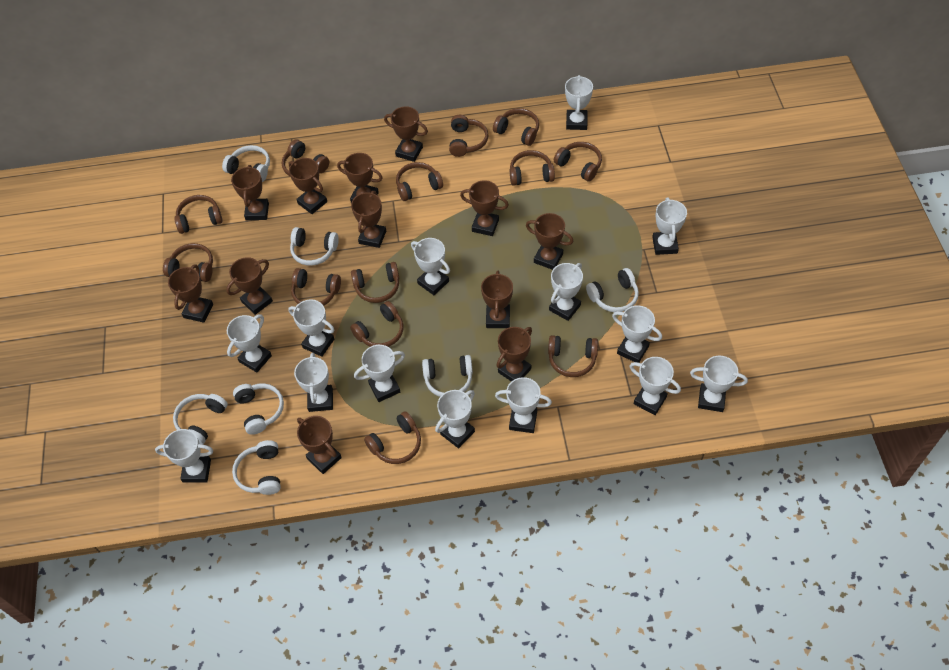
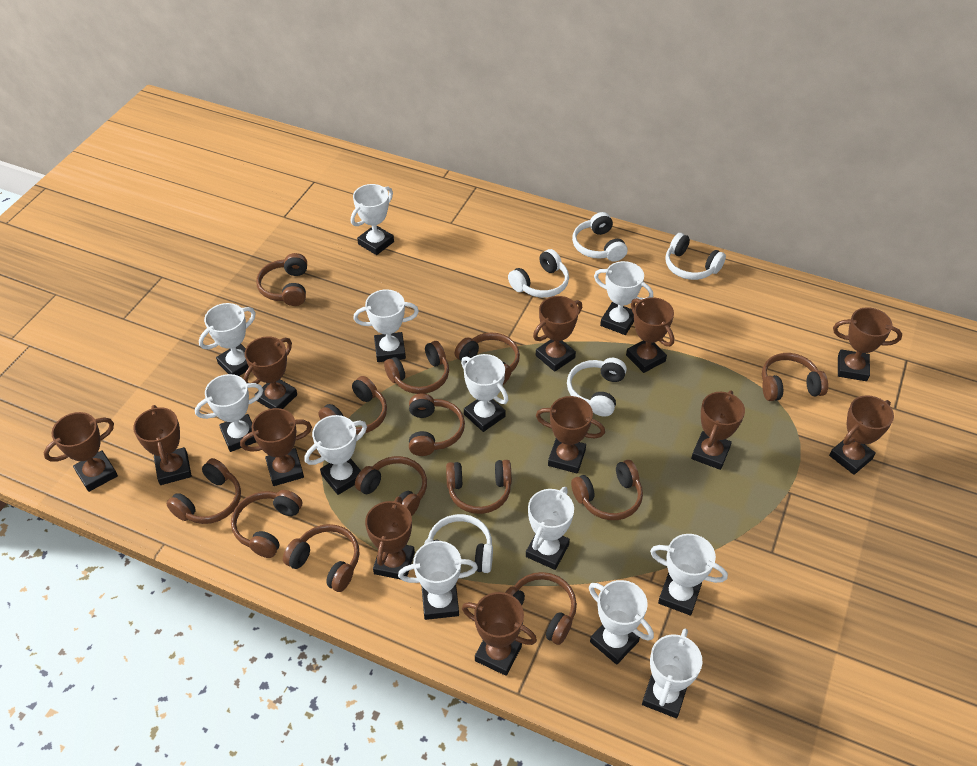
white headphones: 7 -> 5
white trophy: 14 -> 12

